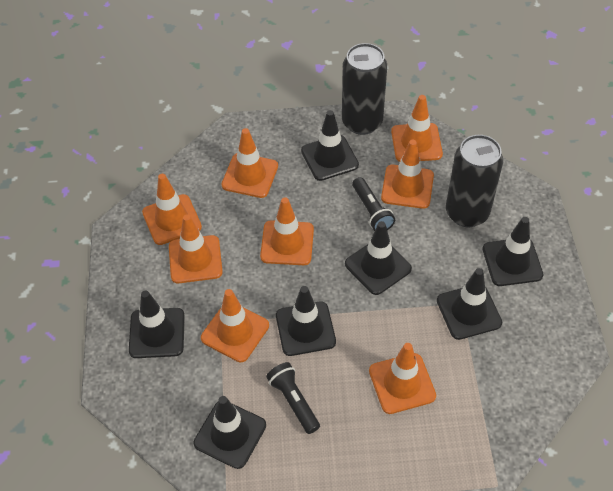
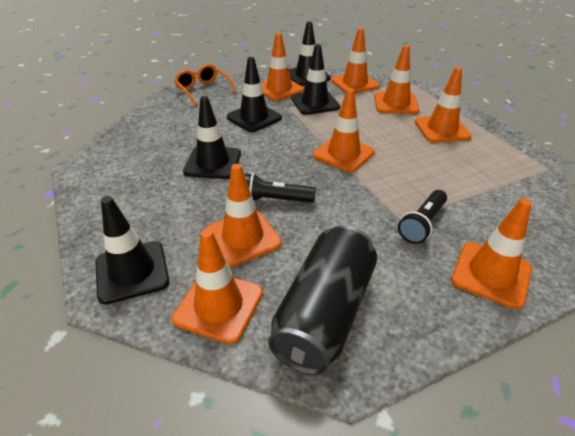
black can: 2 -> 1
black traffic cone: 7 -> 5
orange glasses: 0 -> 1

